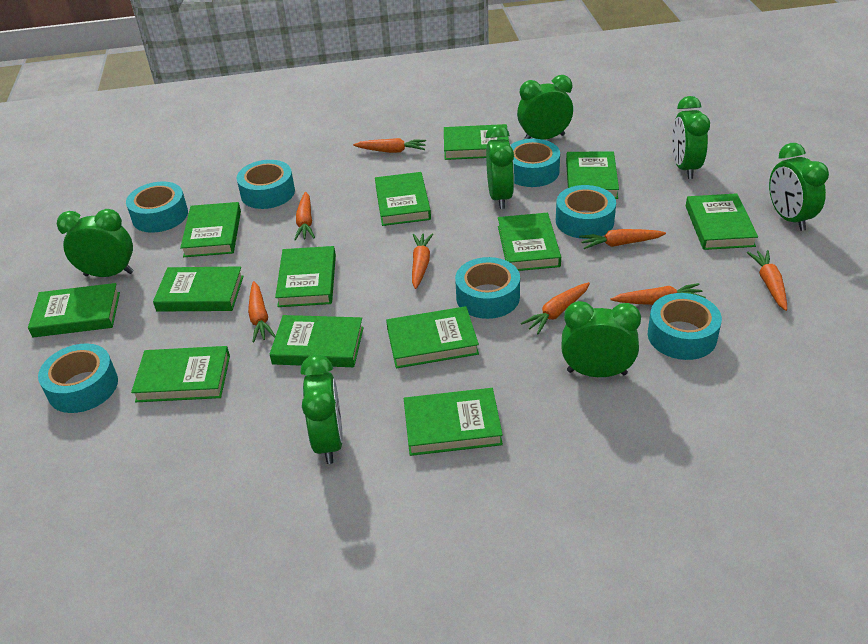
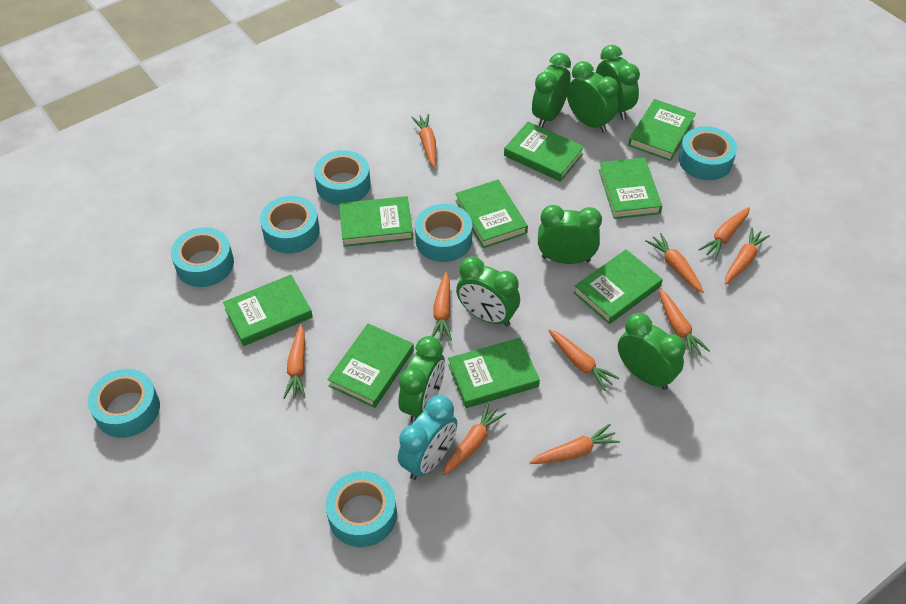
green book: 13 -> 9
orange carrot: 8 -> 10
turquoise clock: 0 -> 1

